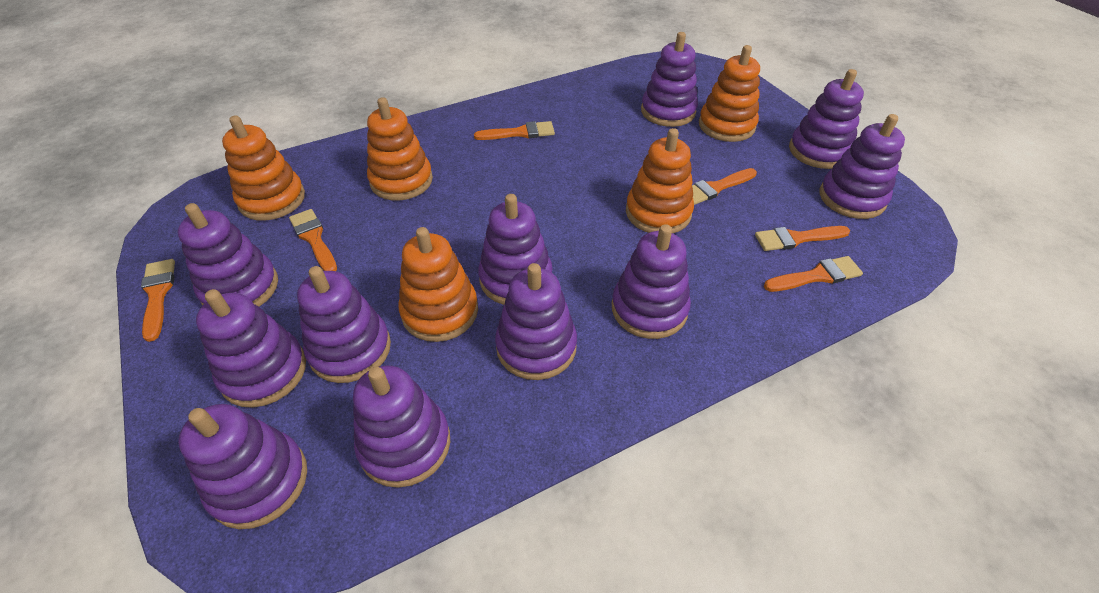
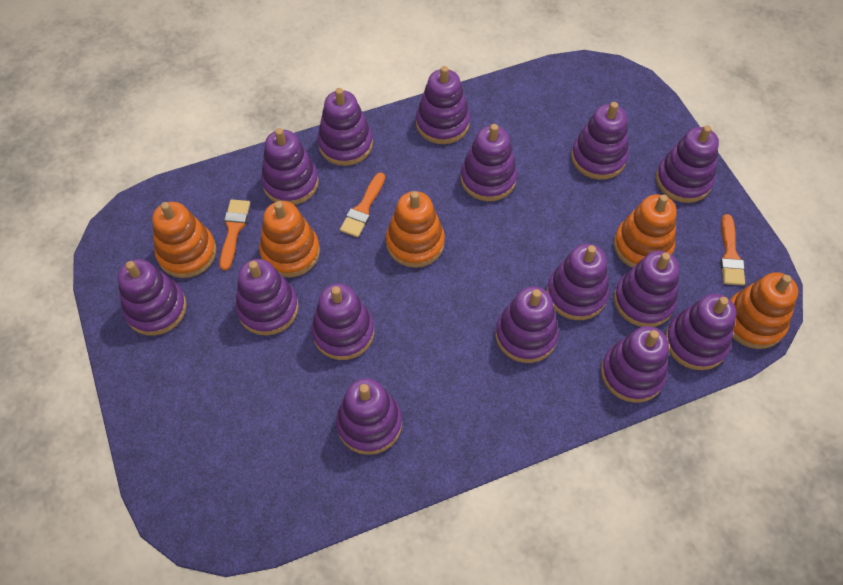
orange brush: 6 -> 3
purple stacking toy: 11 -> 15

